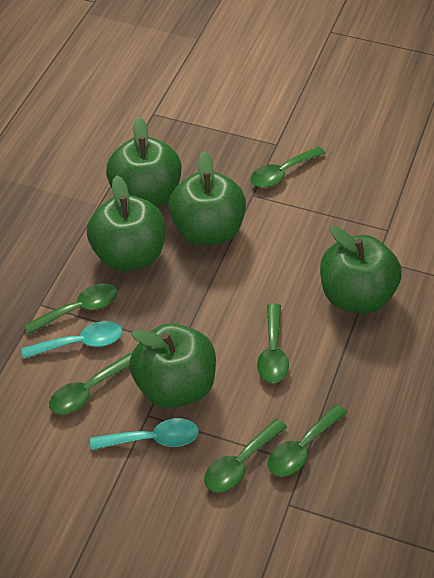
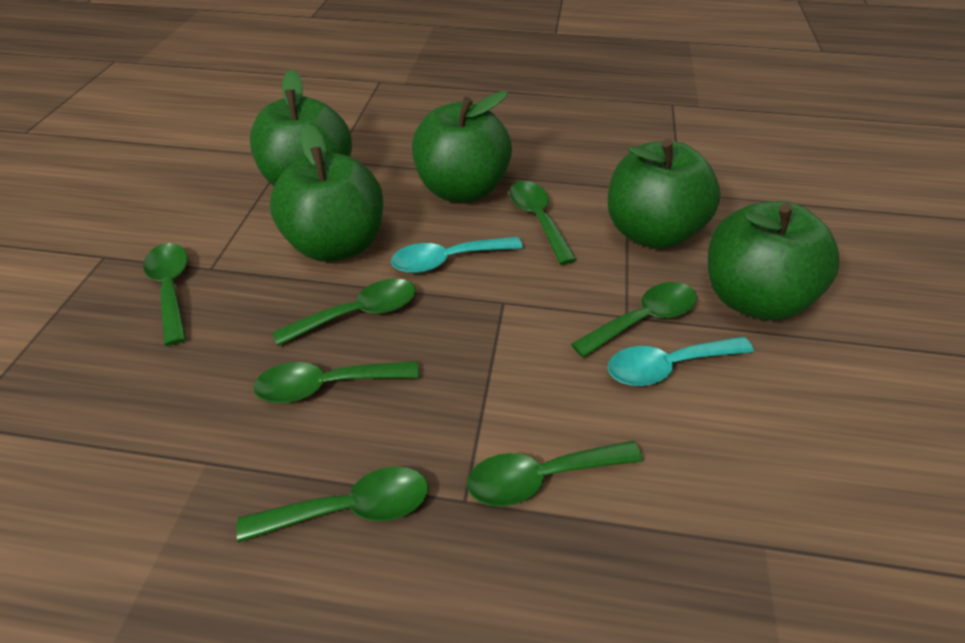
green spoon: 6 -> 7

